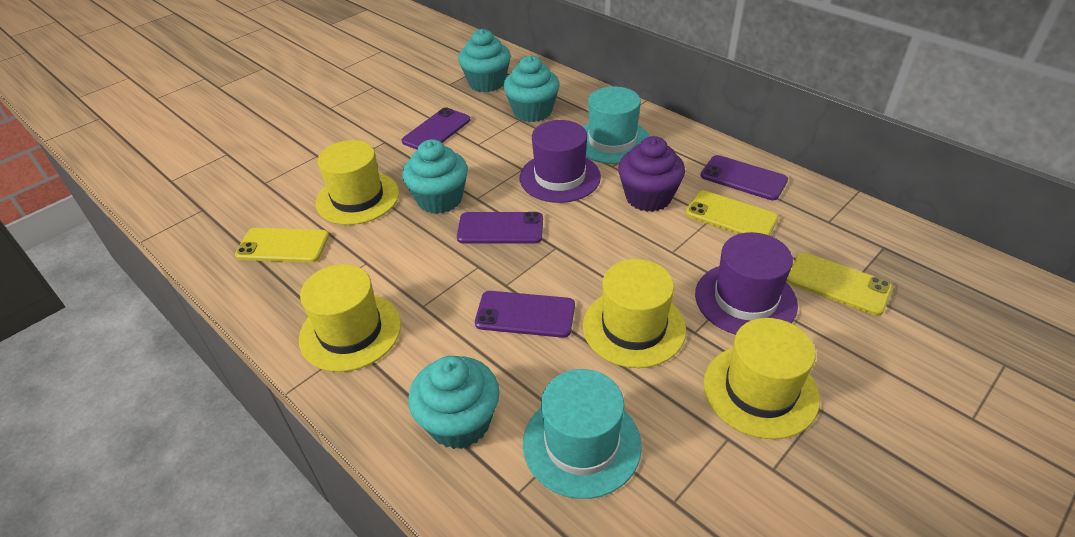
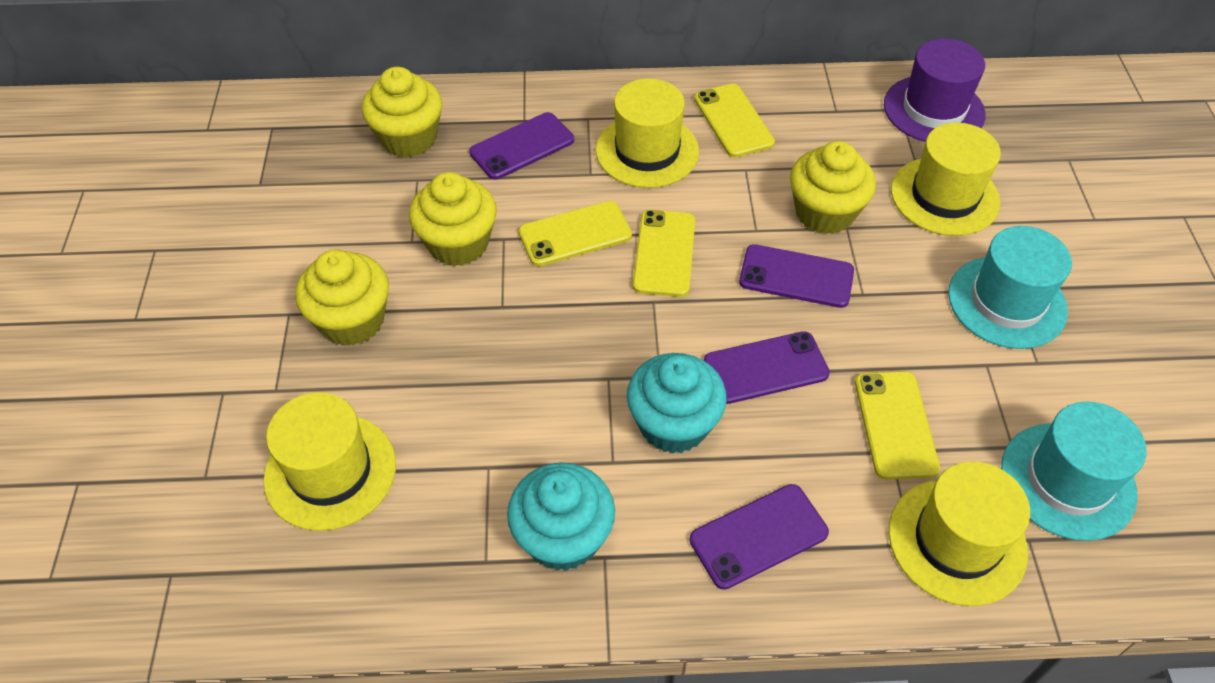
purple cupcake: 1 -> 0
purple hat: 2 -> 1
turquoise cupcake: 4 -> 2
yellow cupcake: 0 -> 4
yellow phone: 3 -> 4

